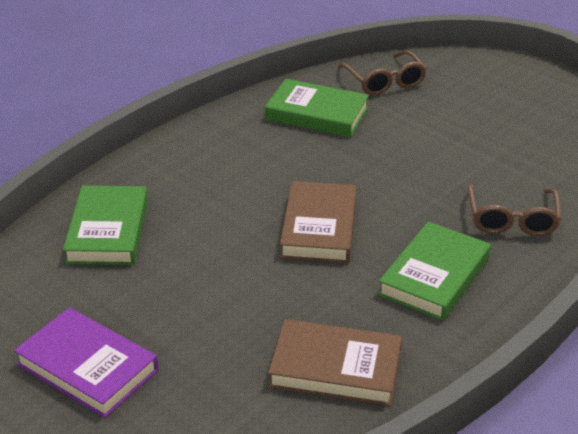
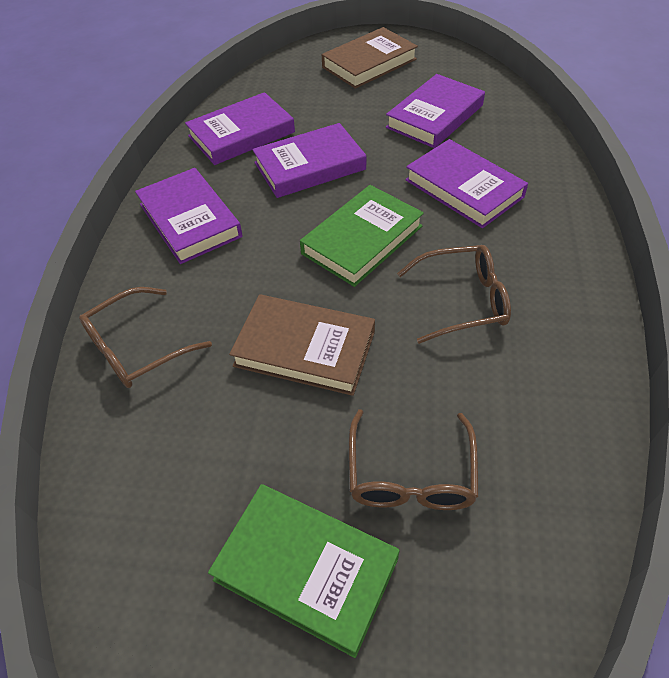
brown glasses: 2 -> 3
green book: 3 -> 2
purple book: 1 -> 5

